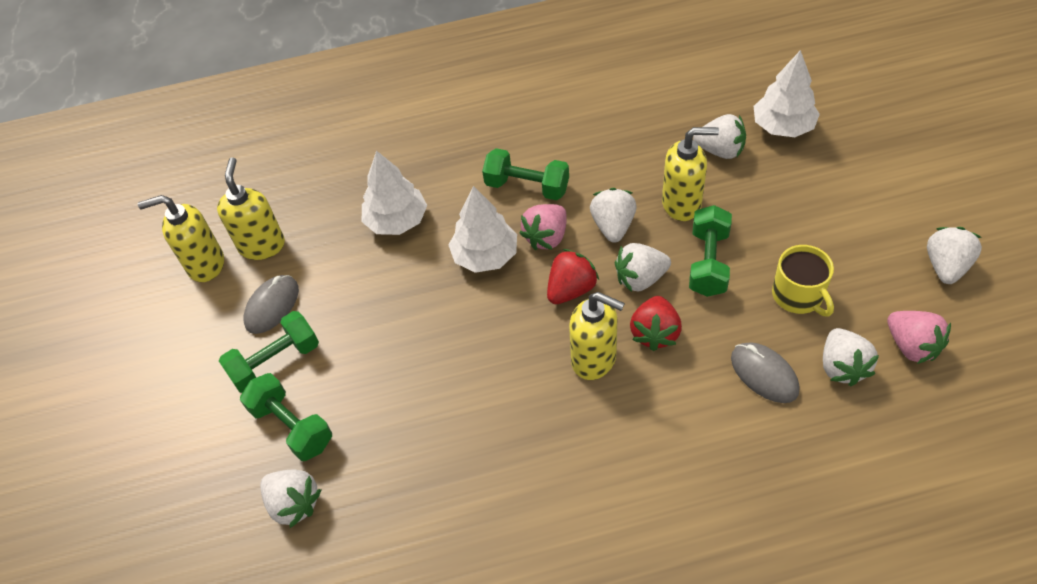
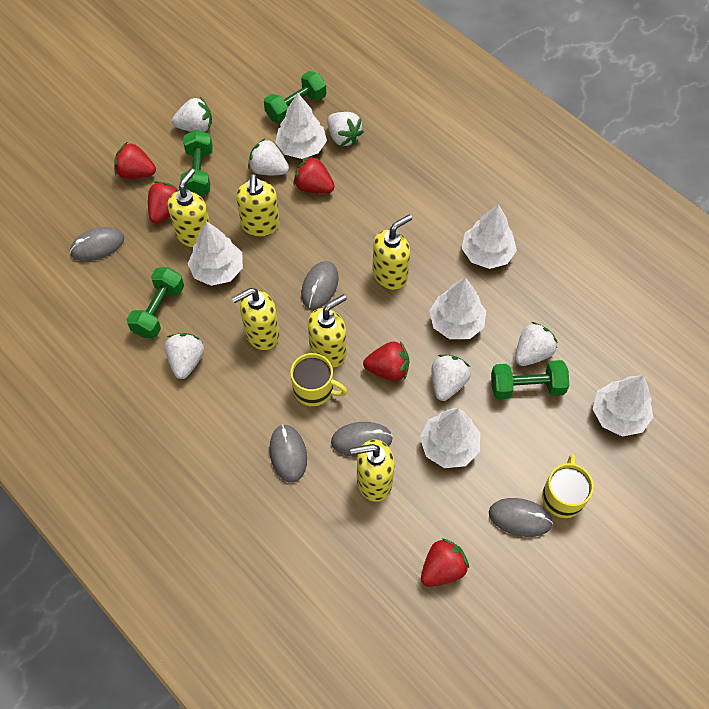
grey mouse: 2 -> 5
pink strawberry: 2 -> 0
red strawberry: 2 -> 5
white tree: 3 -> 6
yellow mug: 1 -> 2
yellow soap dispenser: 4 -> 6

